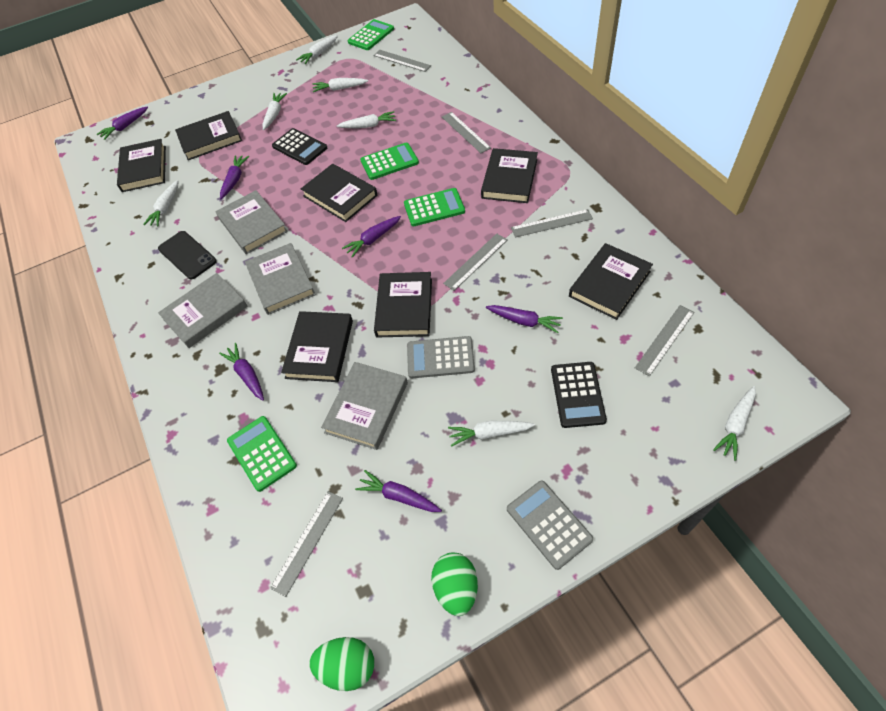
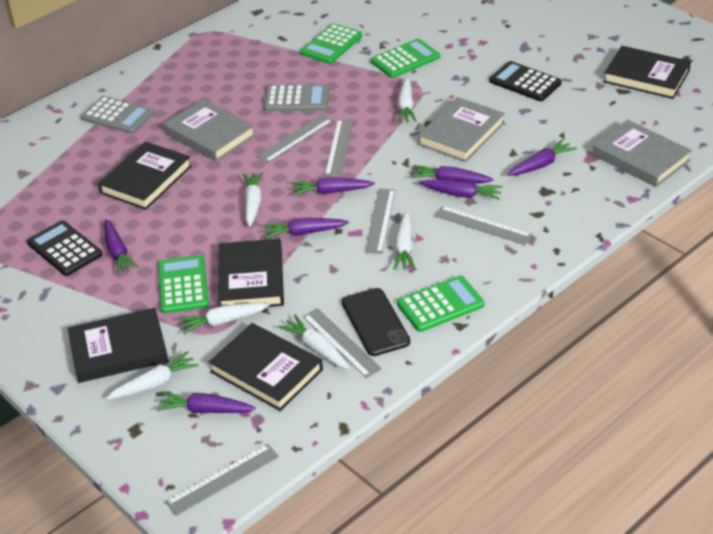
black book: 7 -> 5
green egg: 2 -> 0
grey book: 4 -> 3
purple carrot: 6 -> 7
white carrot: 7 -> 6

